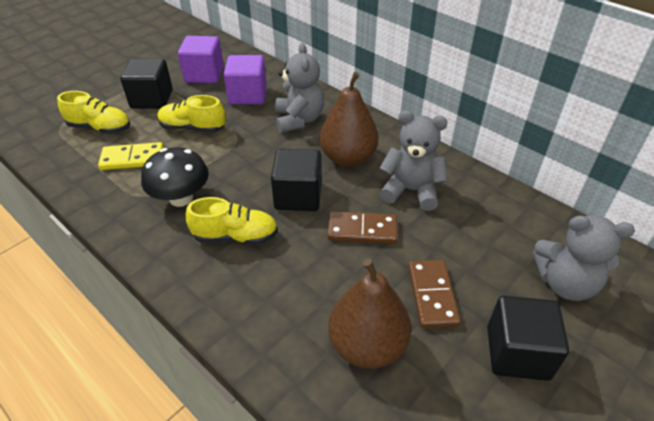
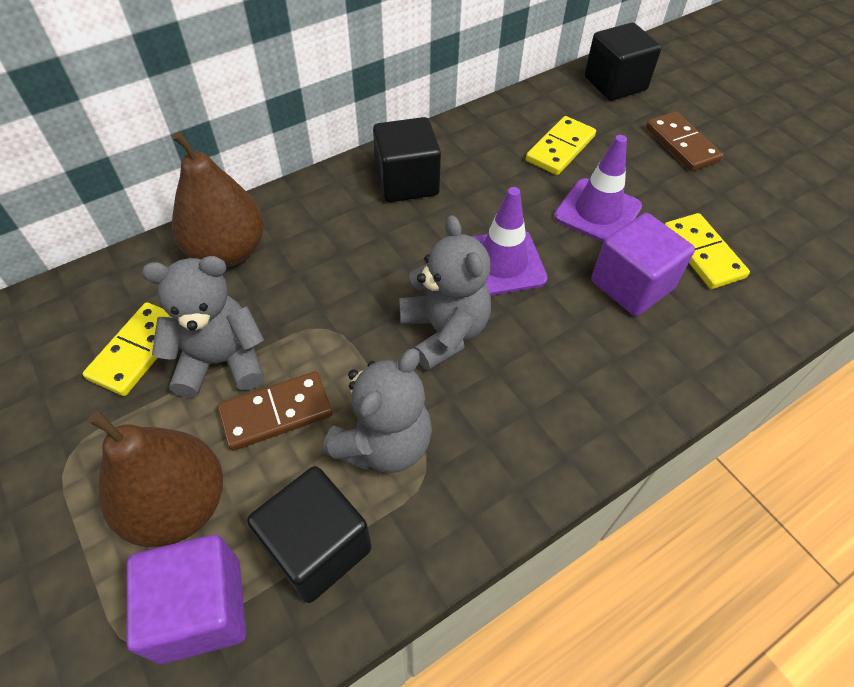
black mushroom: 1 -> 0
purple traffic cone: 0 -> 2
yellow domino: 1 -> 3
yellow shoe: 3 -> 0

